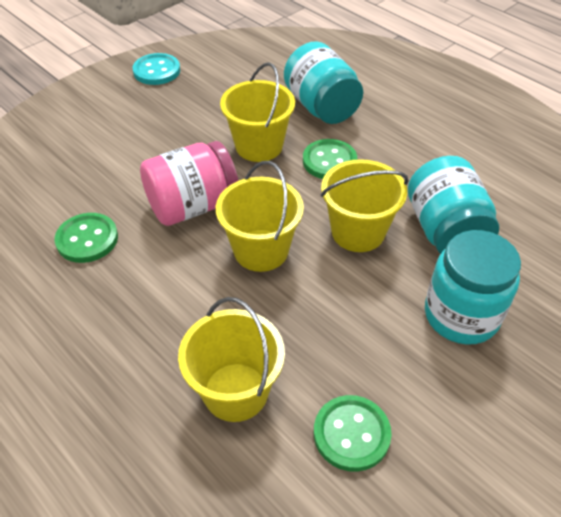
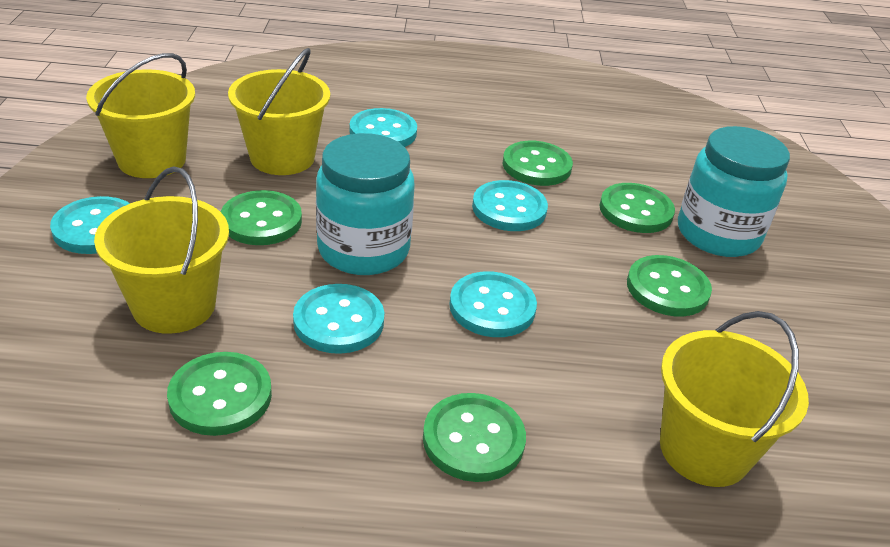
green button: 3 -> 6
pink jar: 1 -> 0
turquoise button: 1 -> 5
turquoise jar: 3 -> 2

